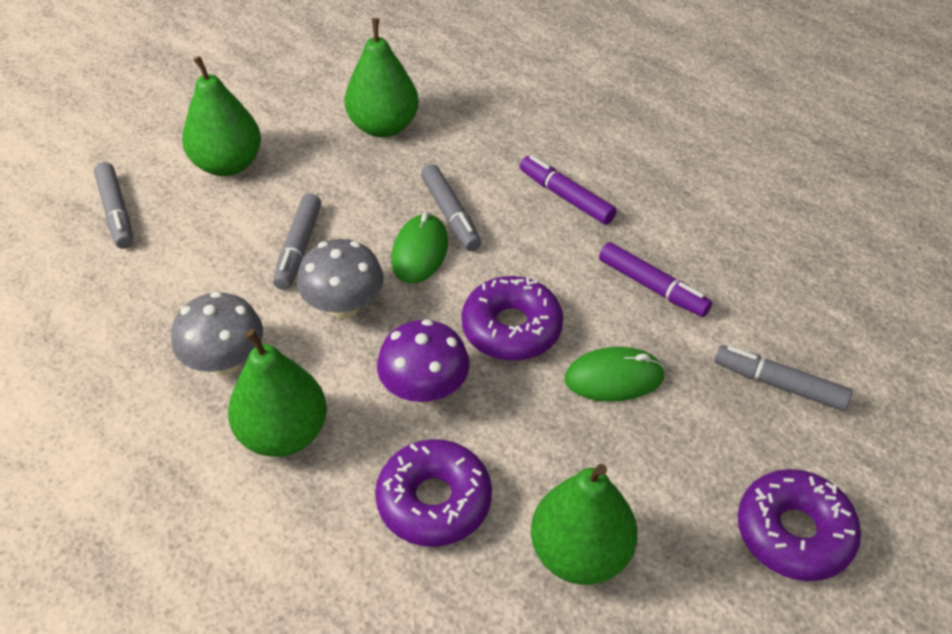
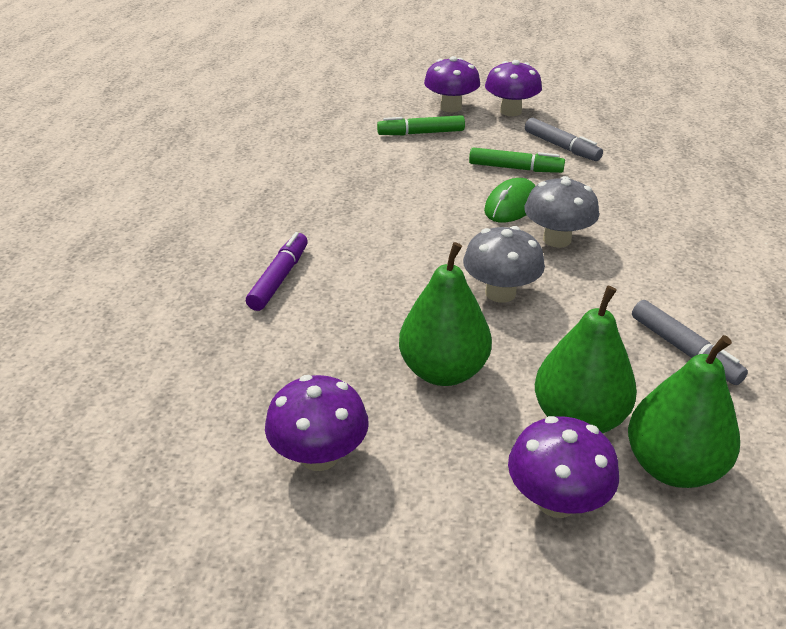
green marker: 0 -> 2
green mouse: 2 -> 1
green pear: 4 -> 3
grey marker: 4 -> 2
purple donut: 3 -> 0
purple marker: 2 -> 1
purple mushroom: 1 -> 4

